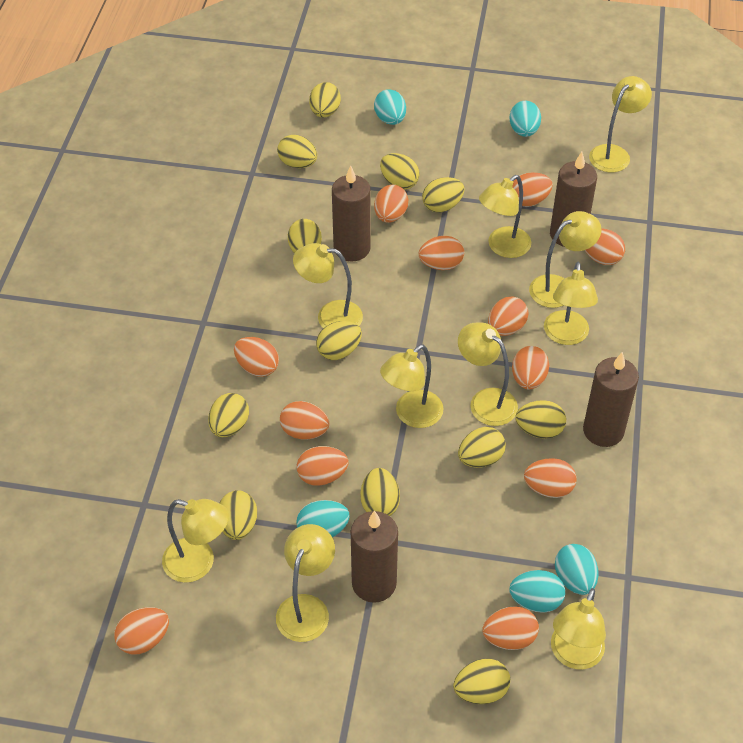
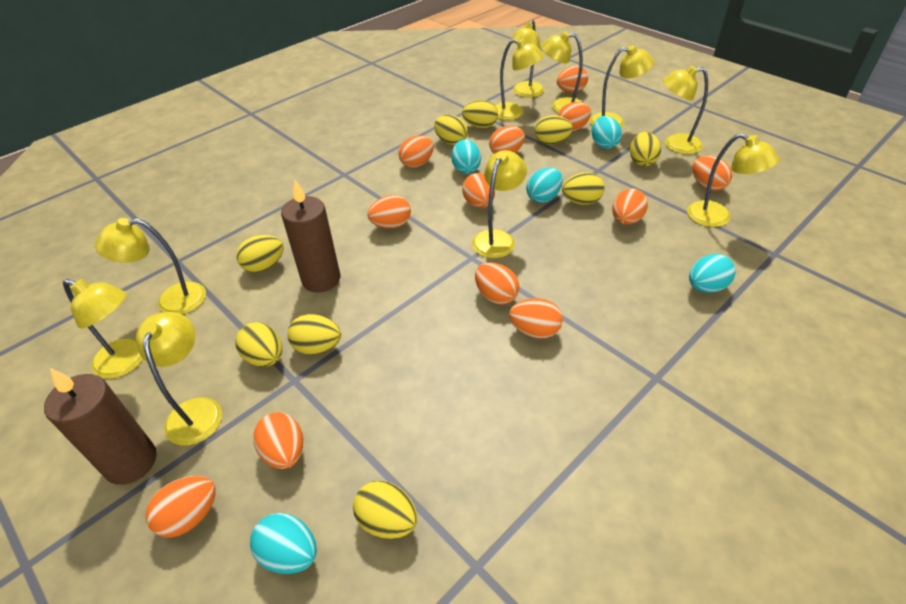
brown candle: 4 -> 2
yellow egg: 12 -> 9

